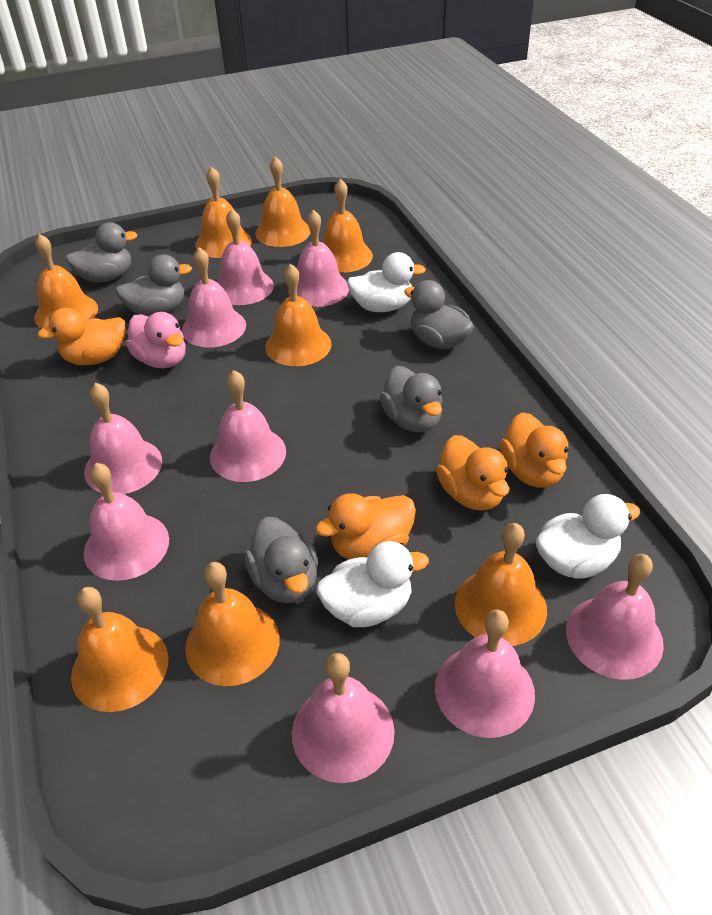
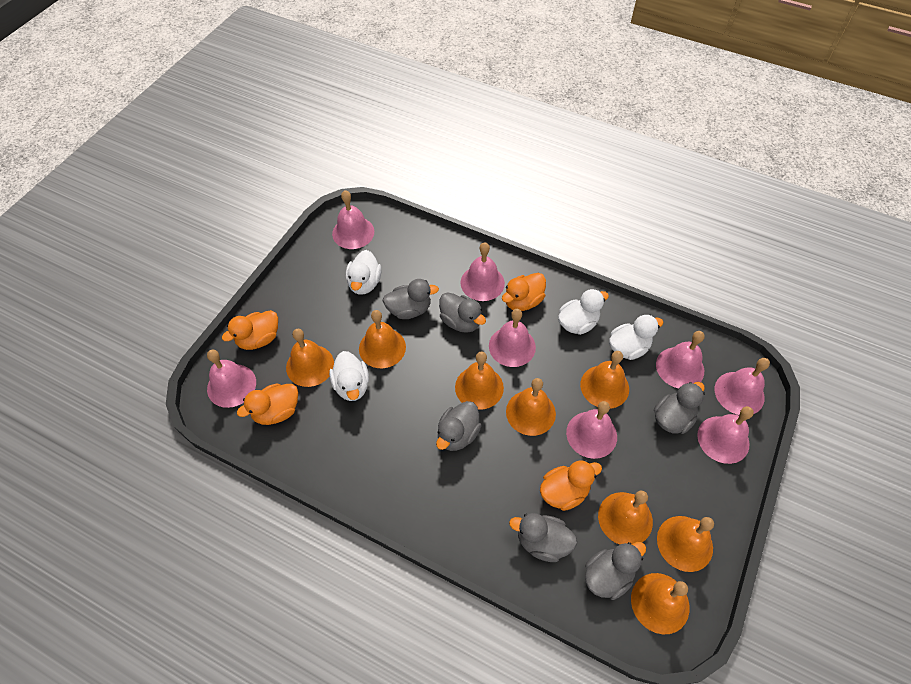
grey duck: 5 -> 6
pink bell: 9 -> 8
pink duck: 1 -> 0
white duck: 3 -> 4

